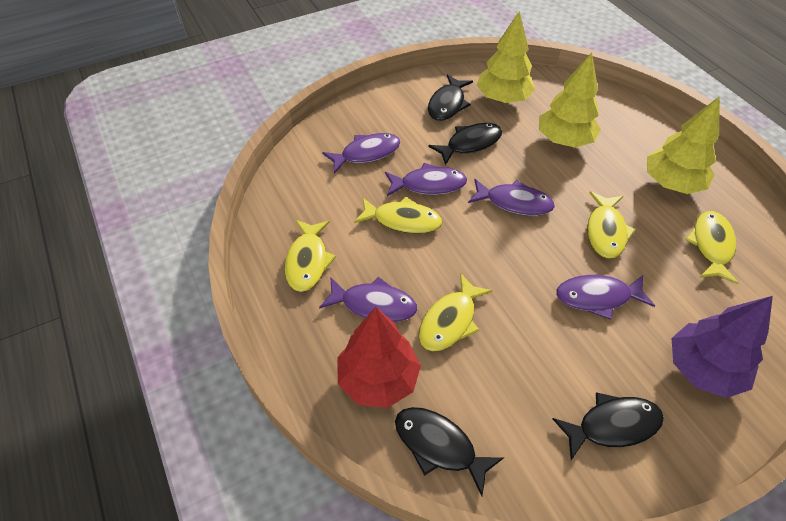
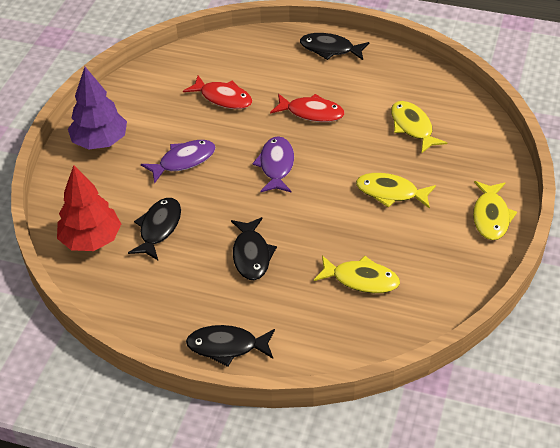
purple fish: 5 -> 2
red fish: 0 -> 2
yellow fish: 5 -> 4
yellow tree: 3 -> 0

